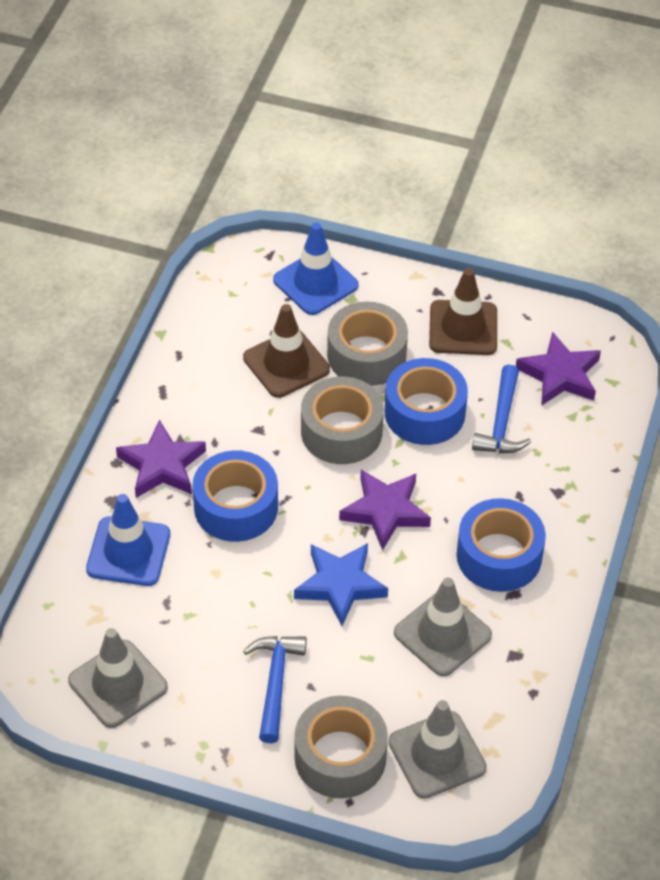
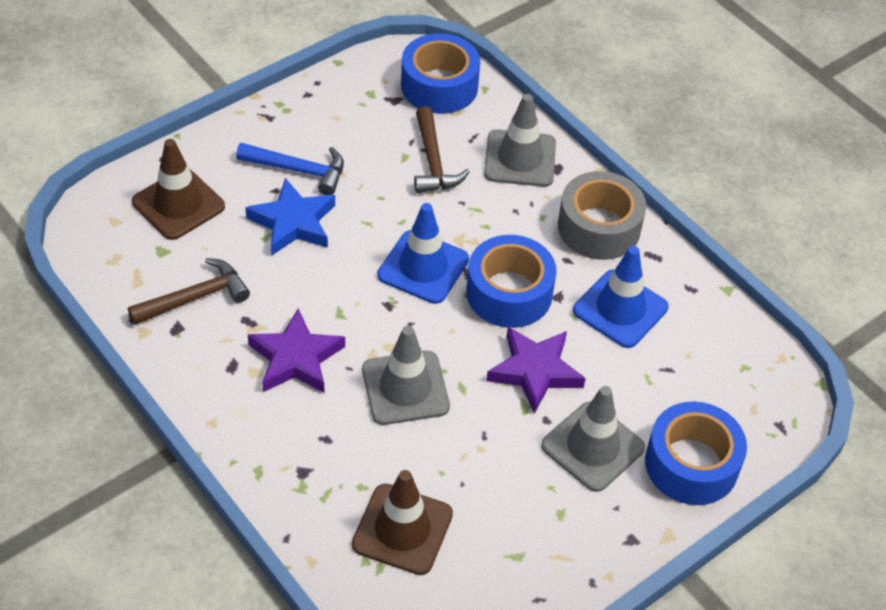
blue hammer: 2 -> 1
brown hammer: 0 -> 2
grey tape: 3 -> 1
purple star: 3 -> 2

